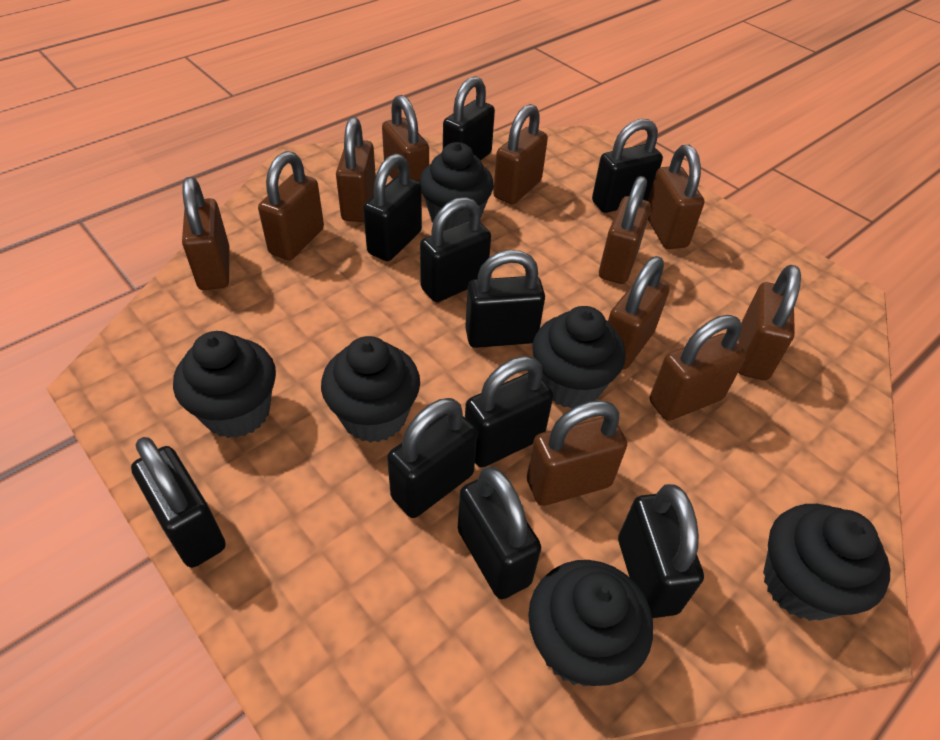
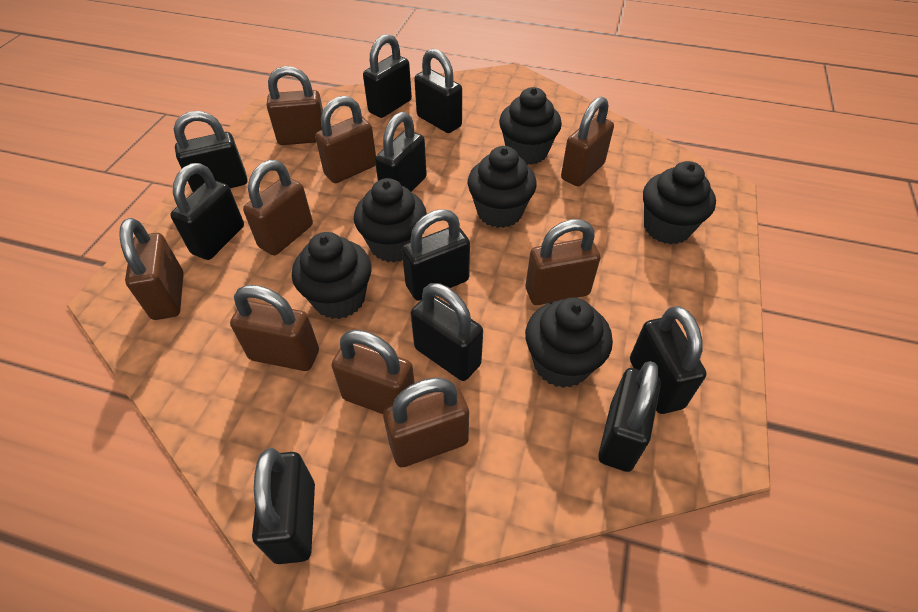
brown padlock: 11 -> 9

